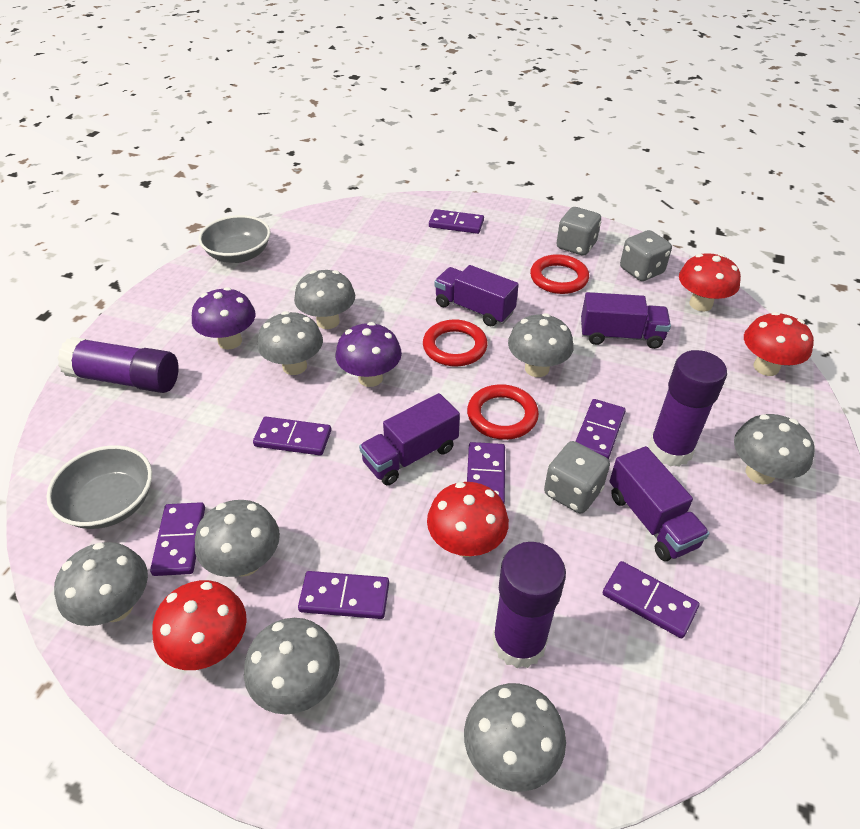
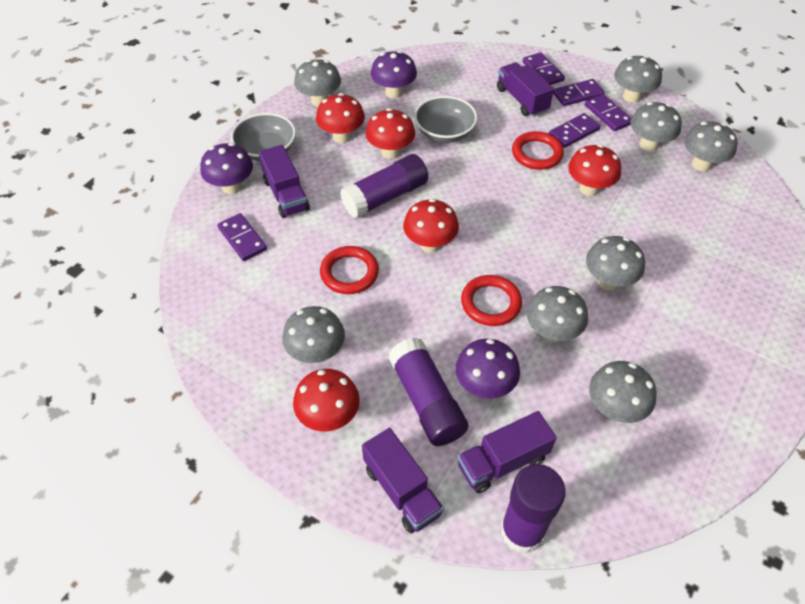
grey dice: 3 -> 0
purple domino: 7 -> 5
purple mushroom: 2 -> 3
red mushroom: 4 -> 5

